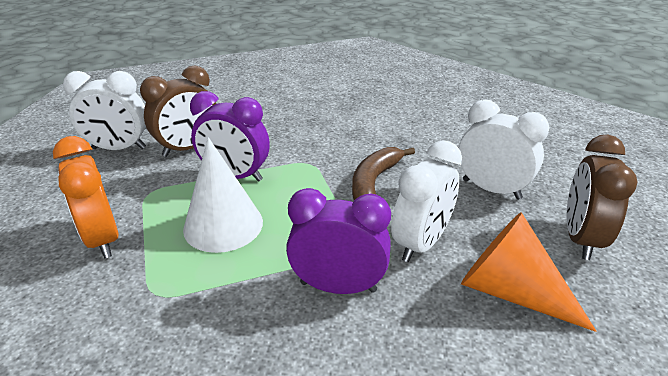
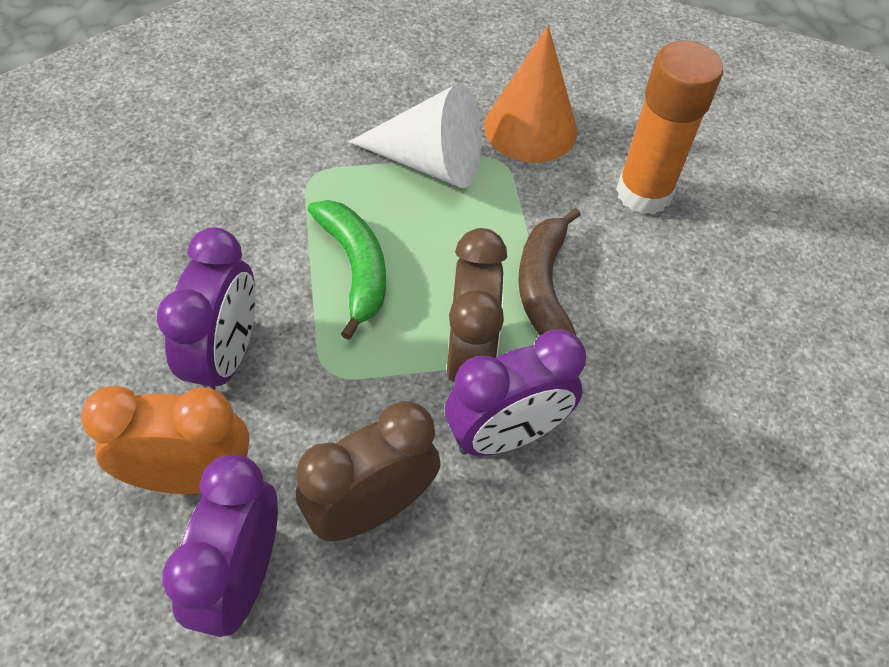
green banana: 0 -> 1
orange glue stick: 0 -> 1
purple clock: 2 -> 3
white clock: 3 -> 0

